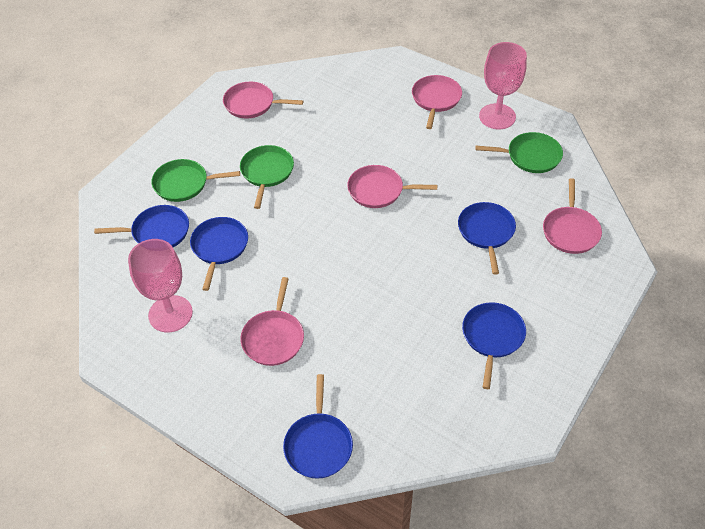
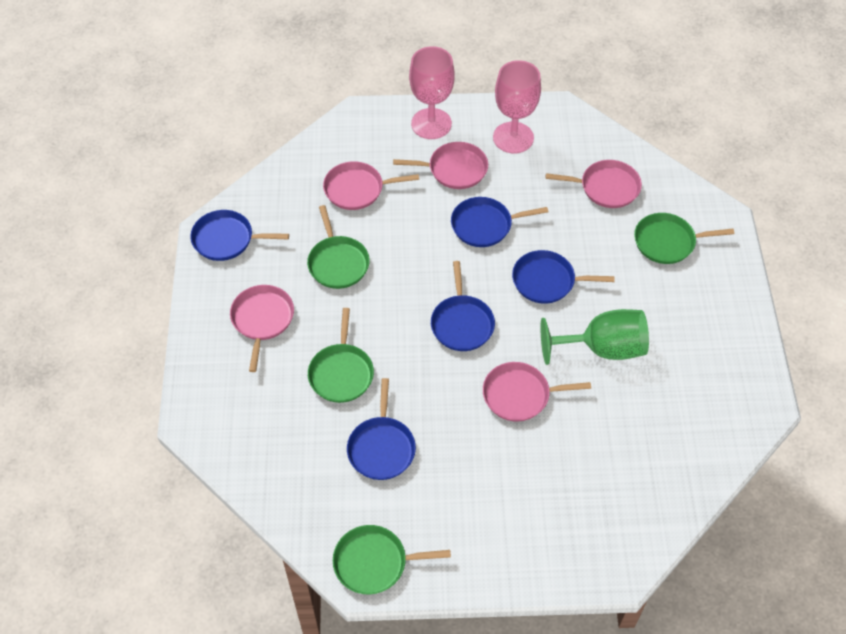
green goblet: 0 -> 1
green pan: 3 -> 4

